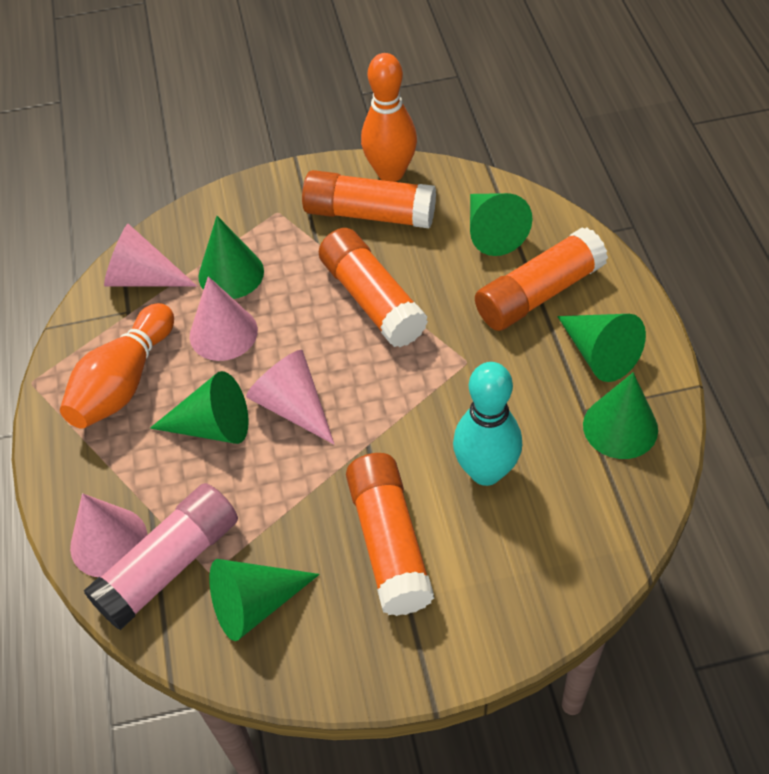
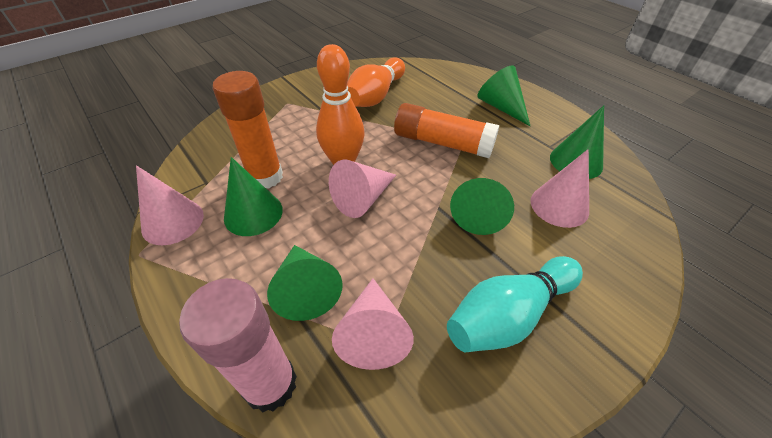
green cone: 6 -> 5
orange glue stick: 4 -> 2

